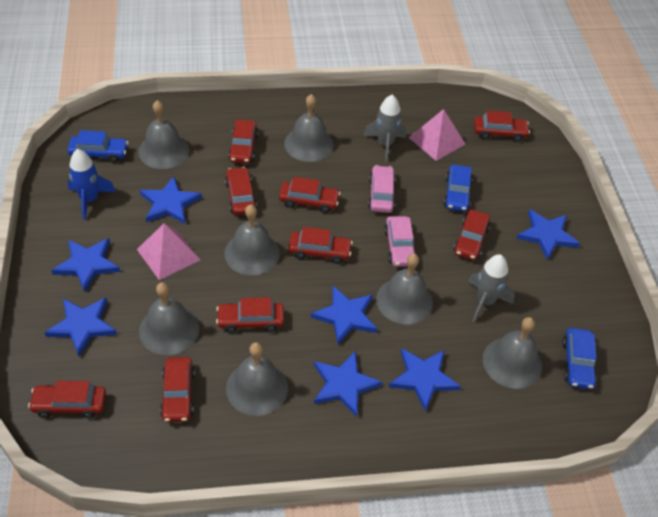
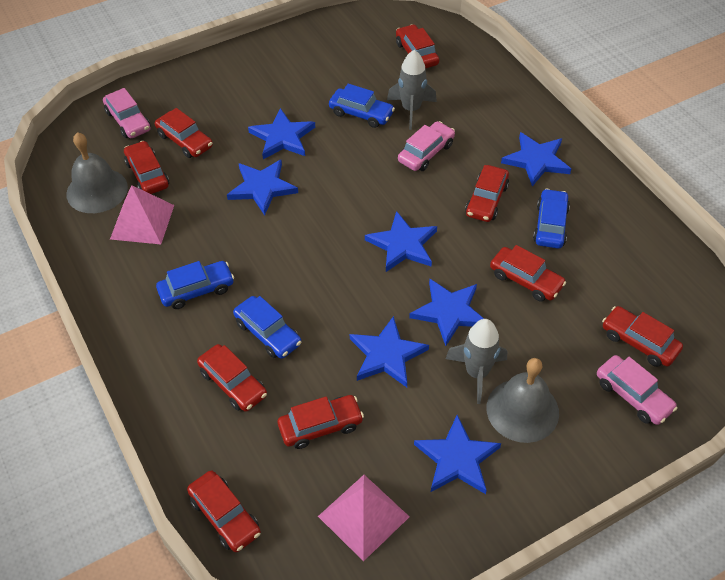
blue car: 3 -> 4
blue rocket: 1 -> 0
grey bell: 7 -> 2
pink car: 2 -> 3

